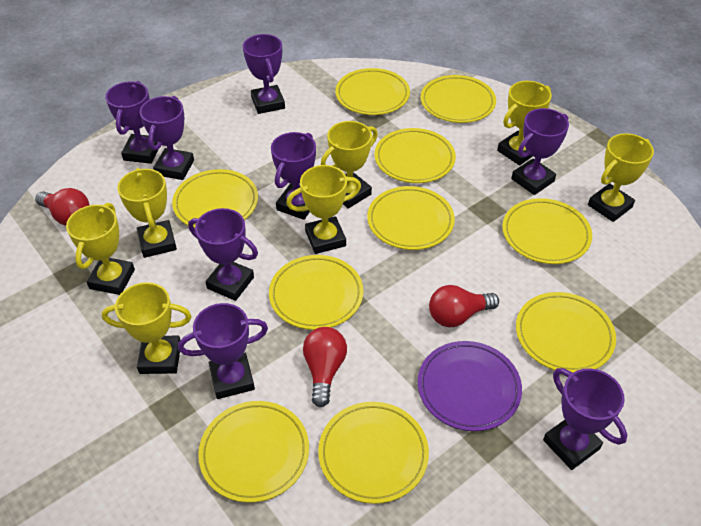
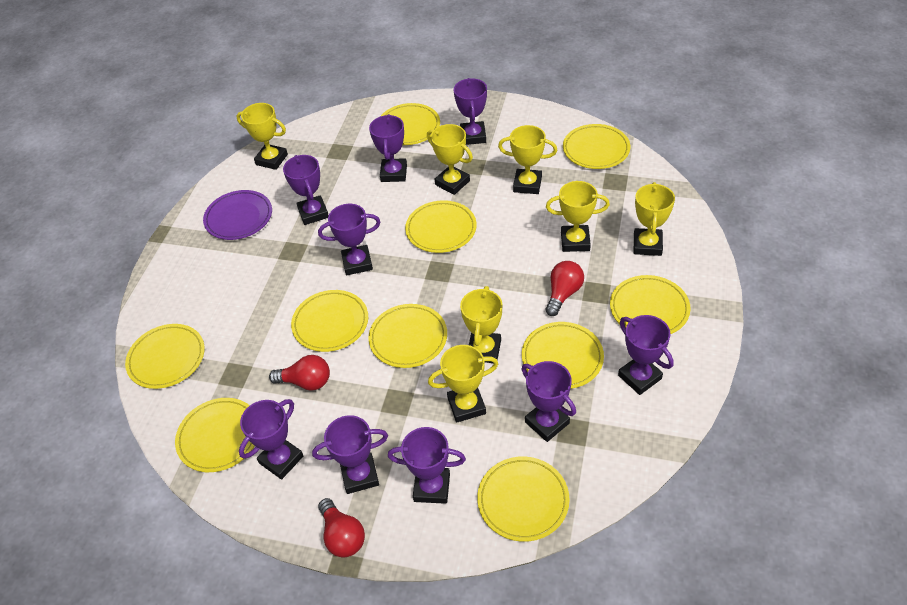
purple trophy: 8 -> 9

